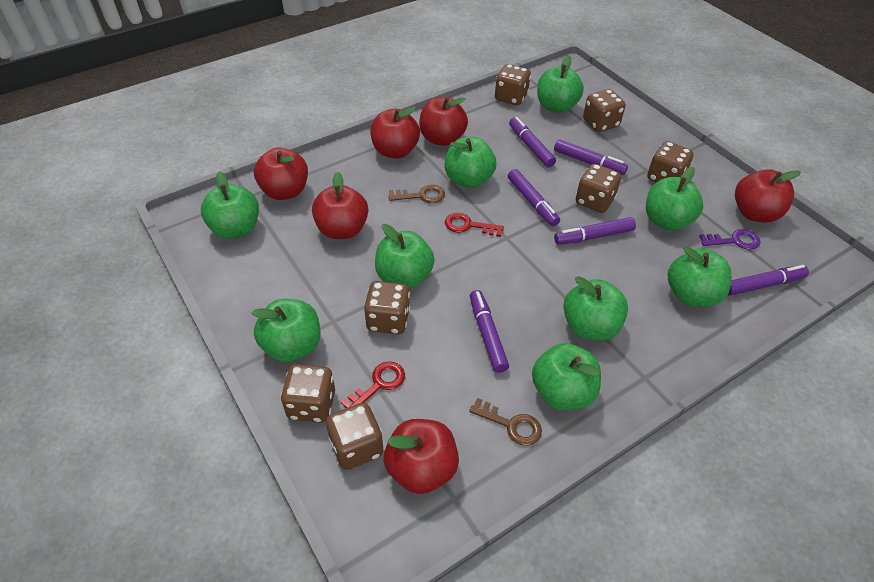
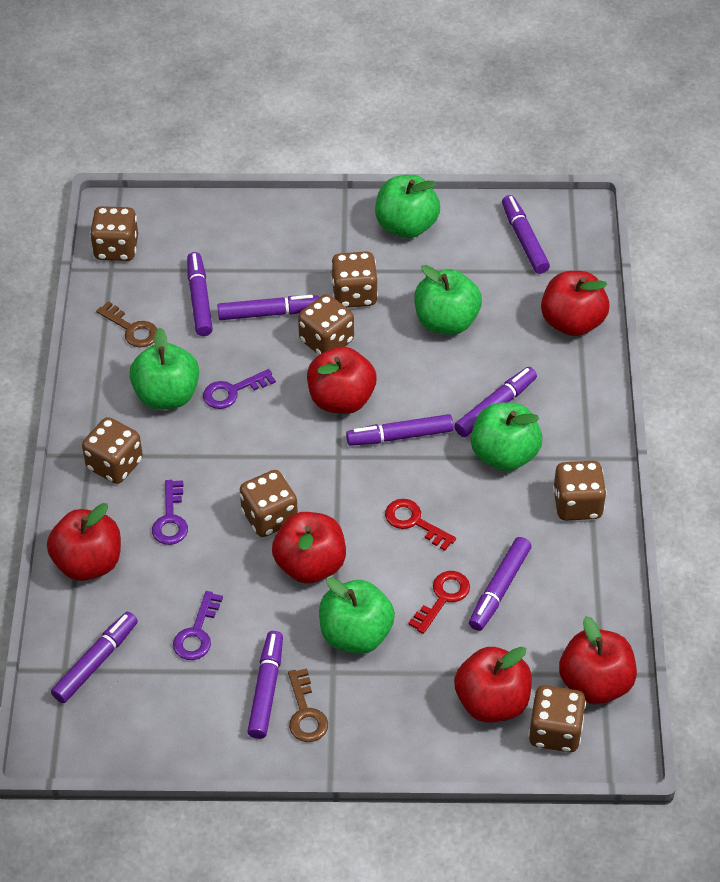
green apple: 9 -> 5
purple key: 1 -> 3
purple marker: 6 -> 8

